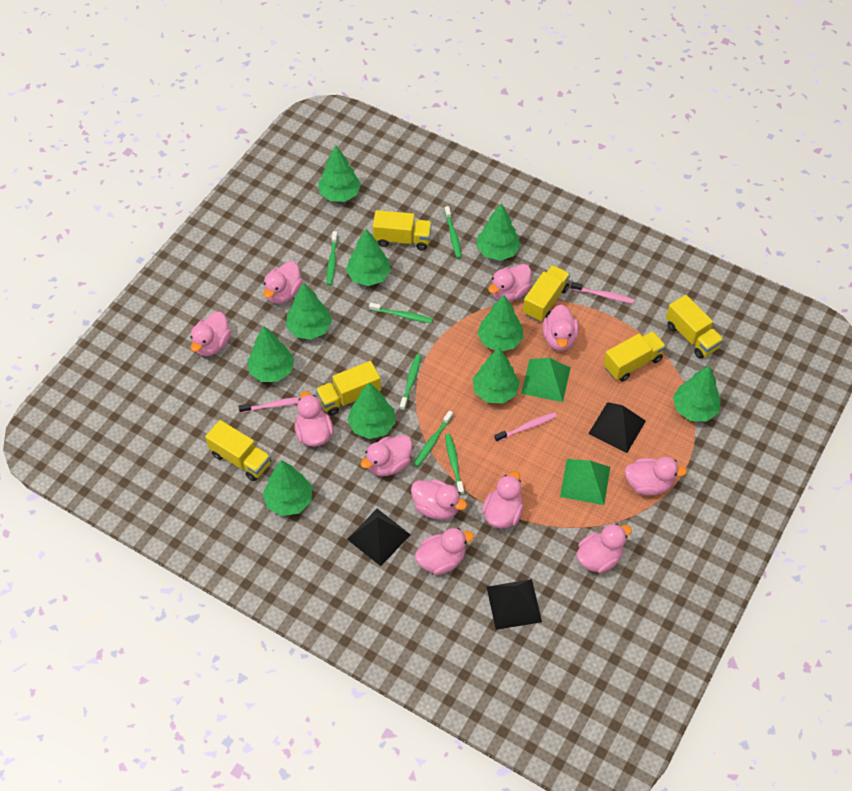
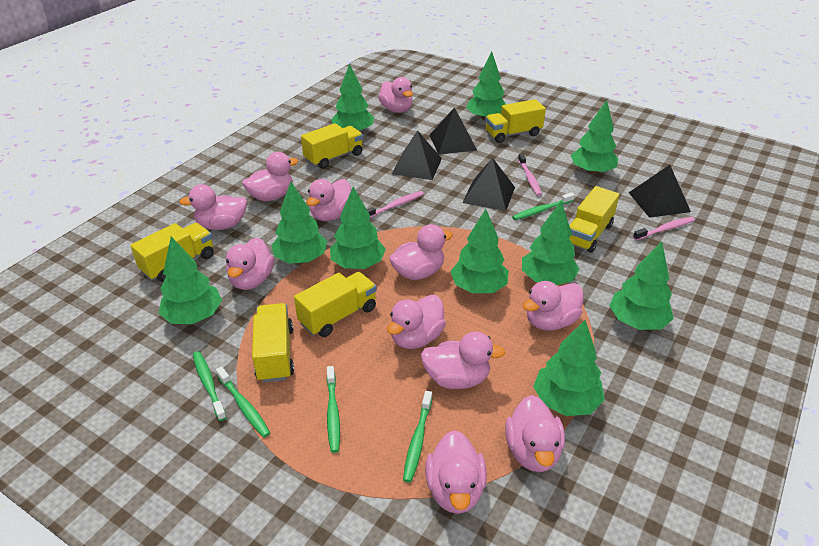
black pyramid: 3 -> 4
green pyramid: 2 -> 0
green toothbrush: 6 -> 5

